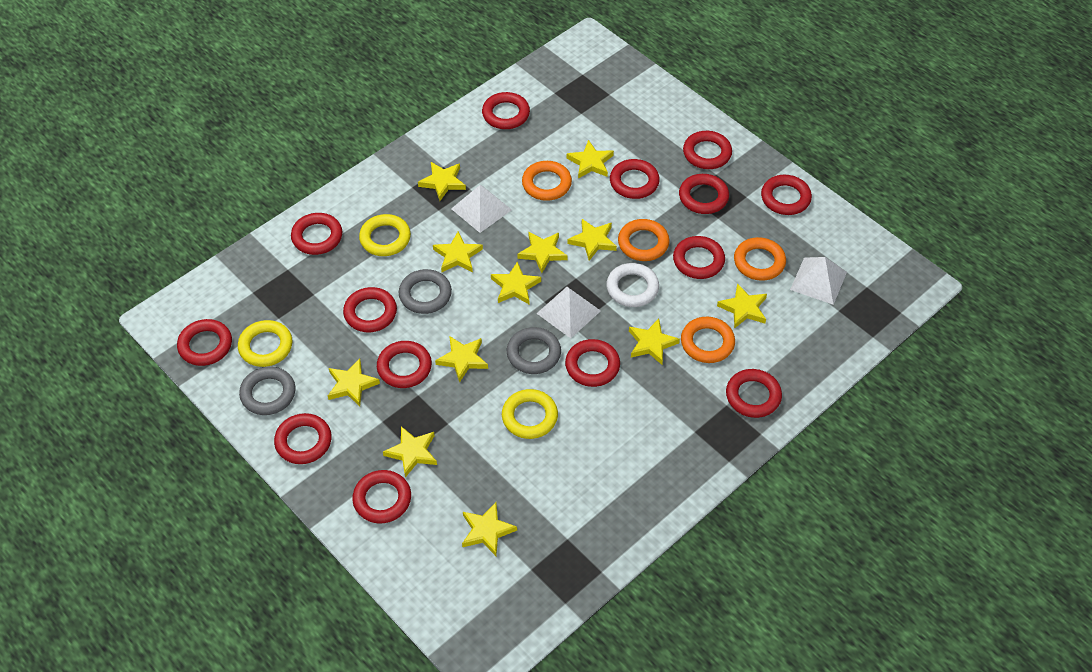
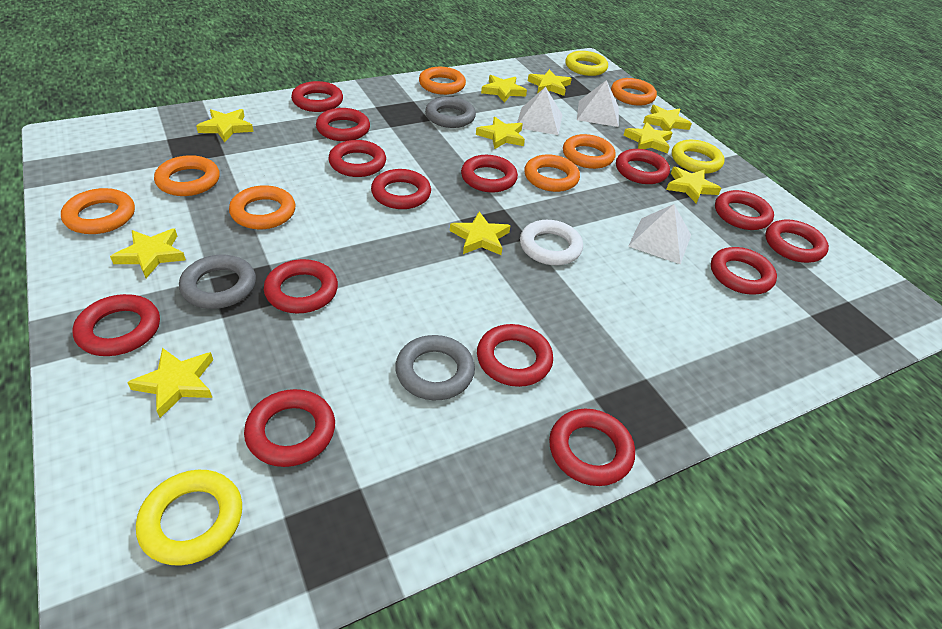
orange ring: 4 -> 7
yellow star: 12 -> 10

